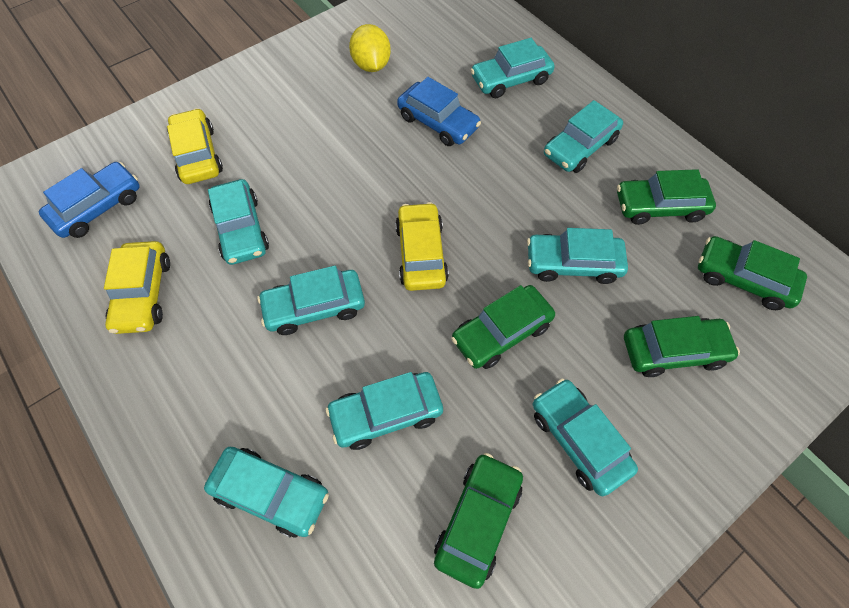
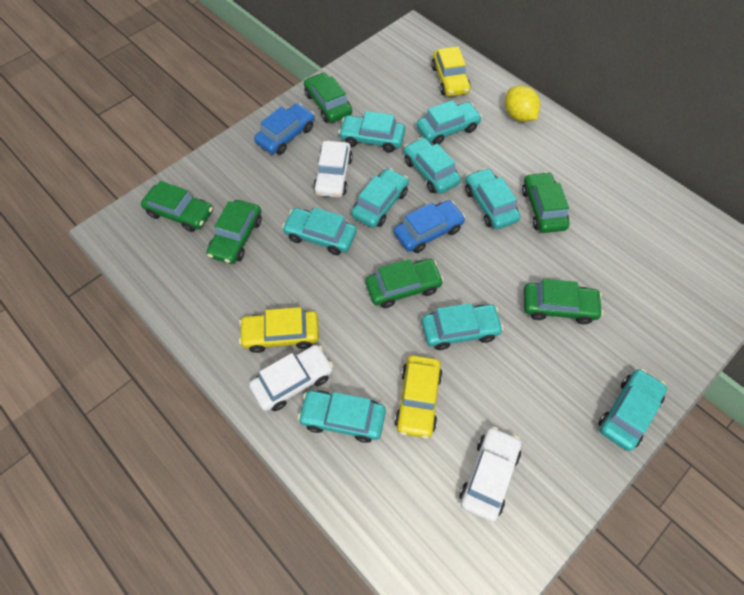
green car: 5 -> 6
turquoise car: 8 -> 9
white car: 0 -> 3

